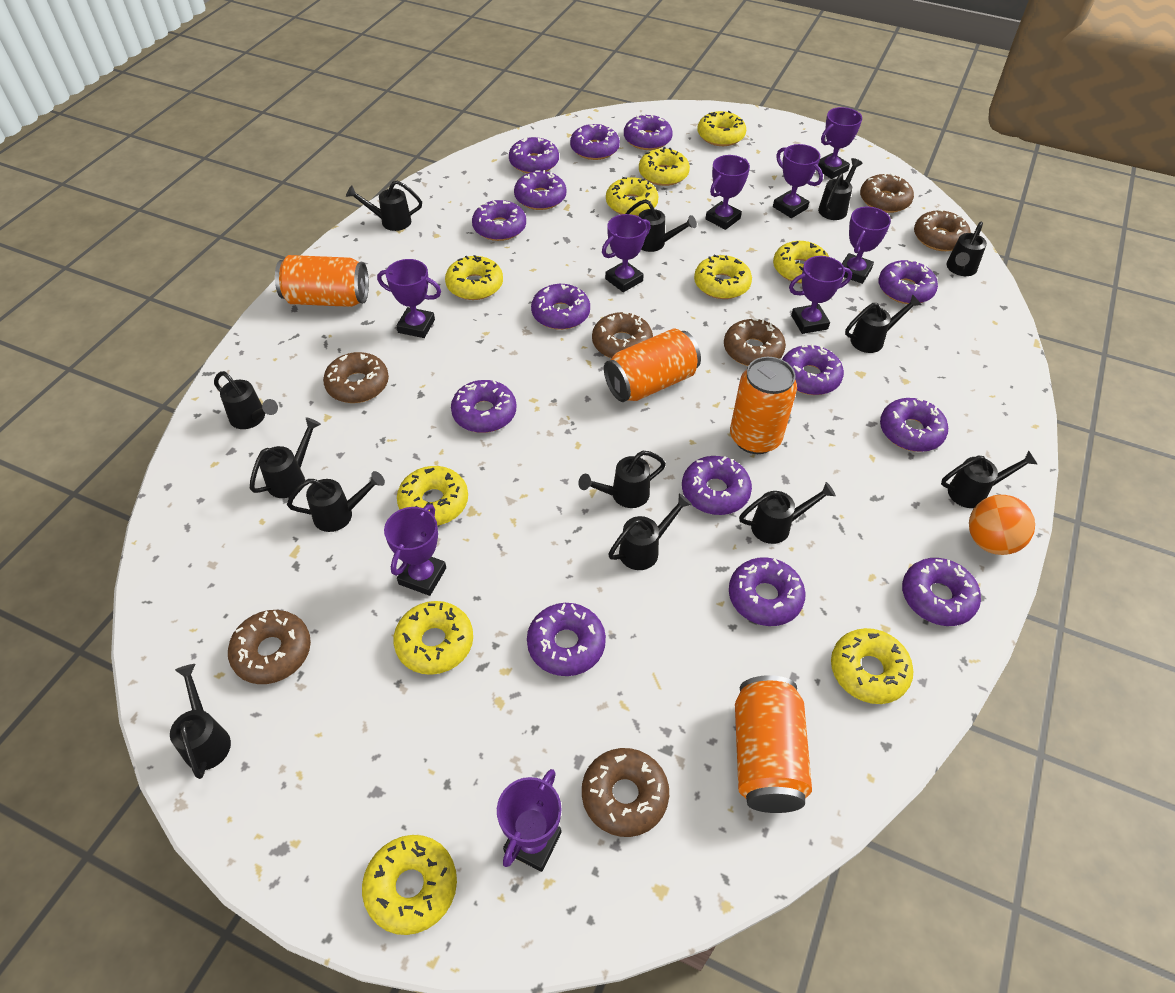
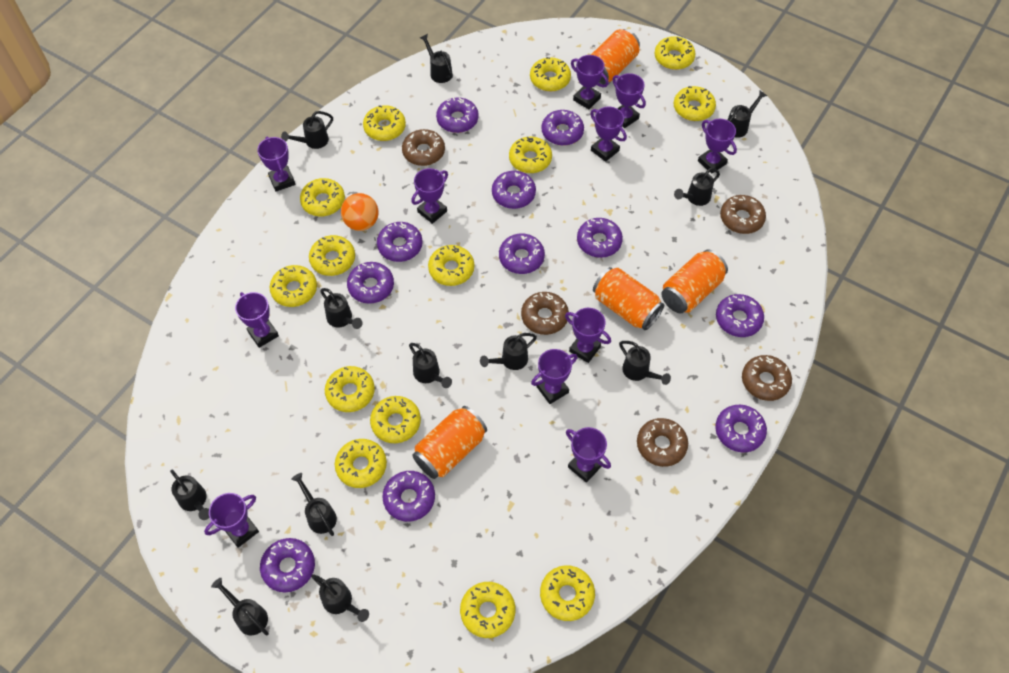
black watering can: 13 -> 12
brown donut: 7 -> 5
purple donut: 14 -> 11
purple trophy: 9 -> 11
yellow donut: 10 -> 14

